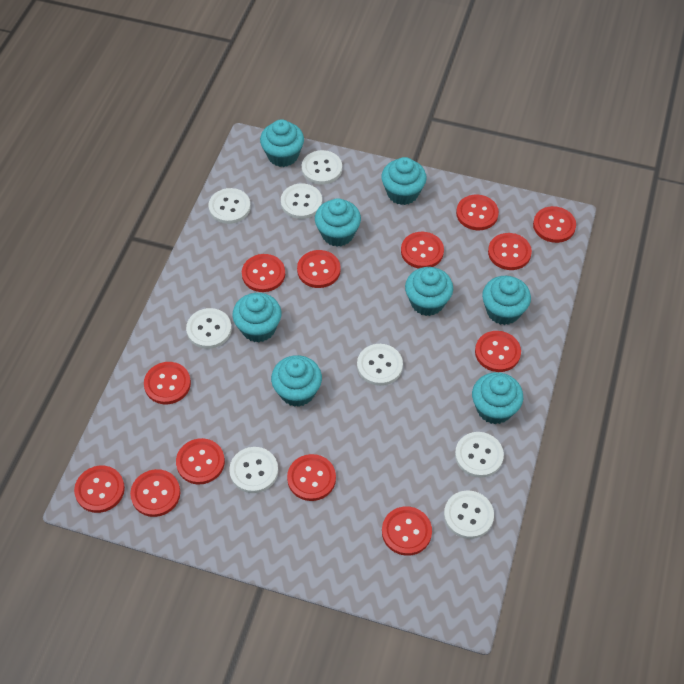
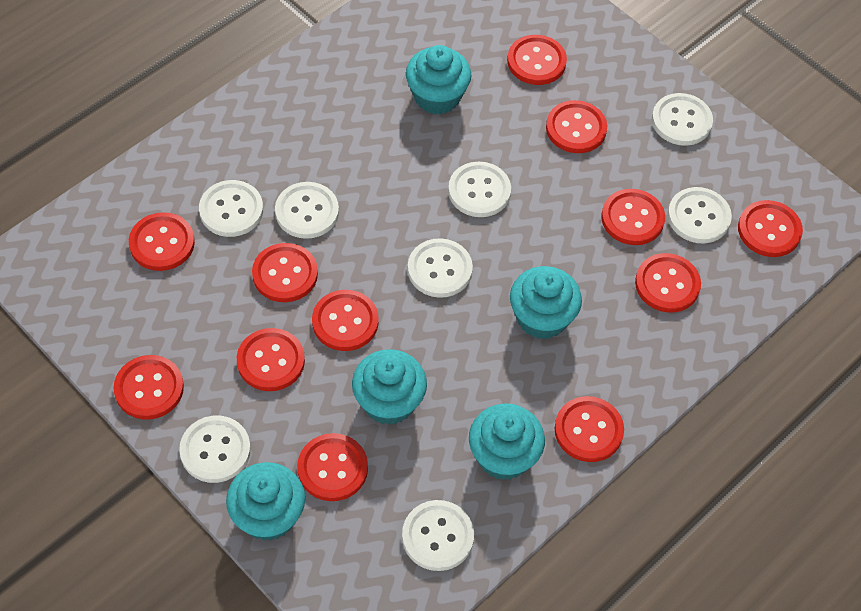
red button: 13 -> 12
turquoise cupcake: 8 -> 5

